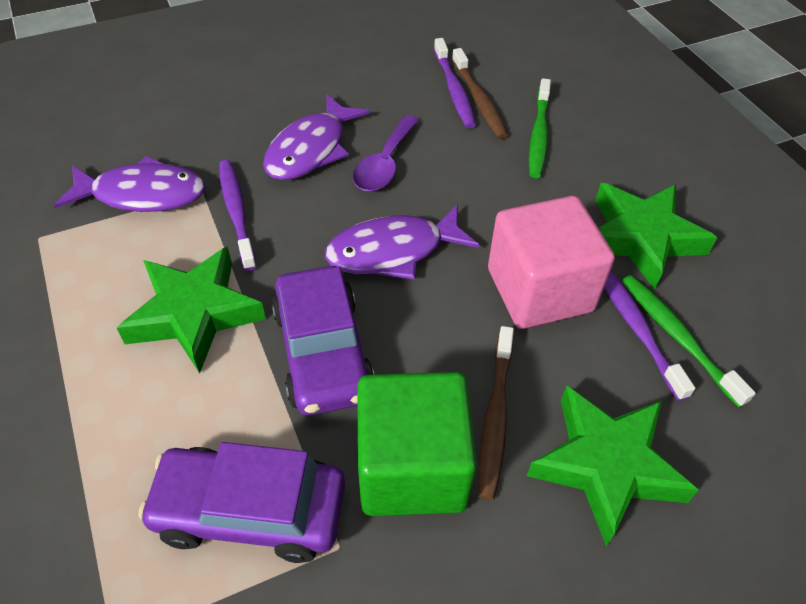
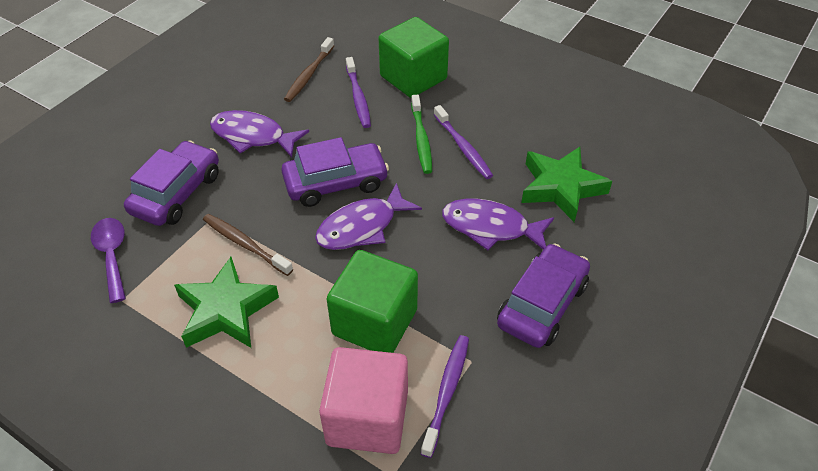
green cube: 1 -> 2
green star: 3 -> 2
green toothbrush: 2 -> 1
purple car: 2 -> 3

